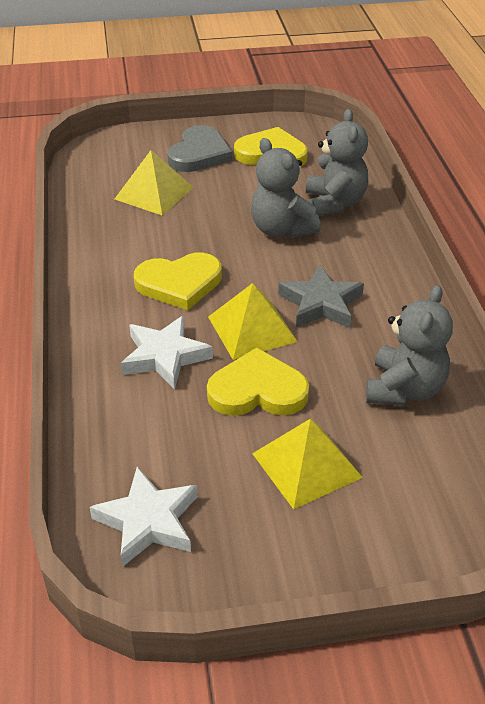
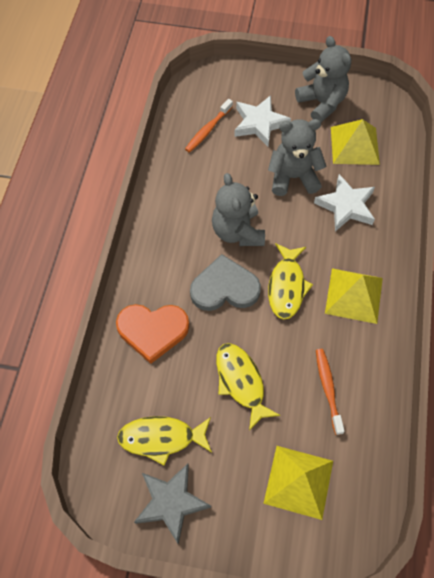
orange heart: 0 -> 1
orange toothbrush: 0 -> 2
yellow fish: 0 -> 3
yellow heart: 3 -> 0

